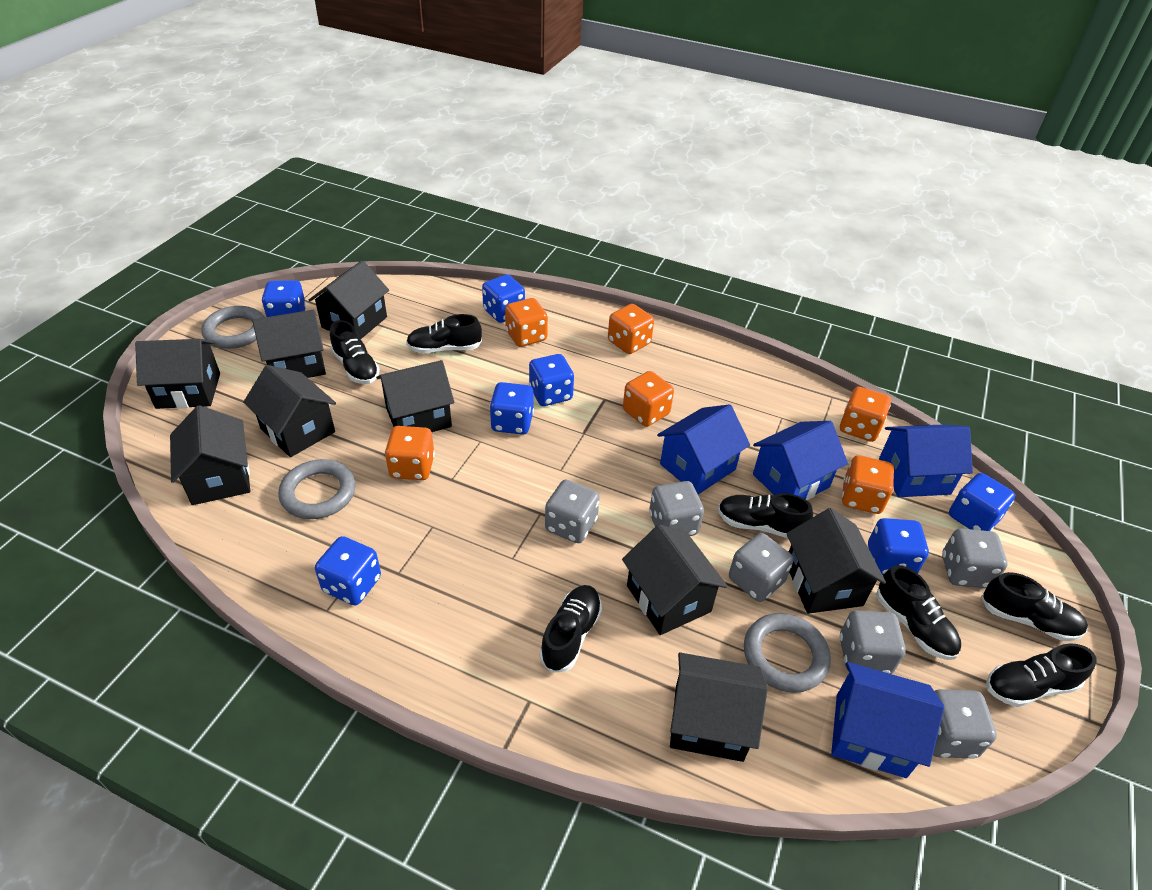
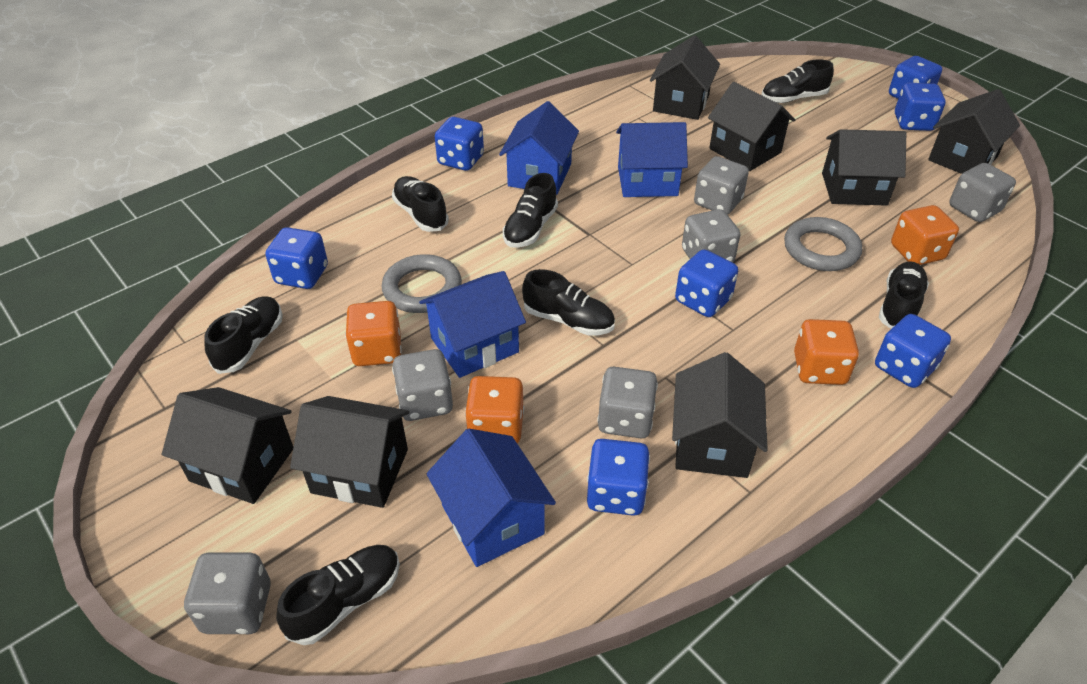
black house: 9 -> 7
grey ring: 3 -> 2
orange dice: 6 -> 4

